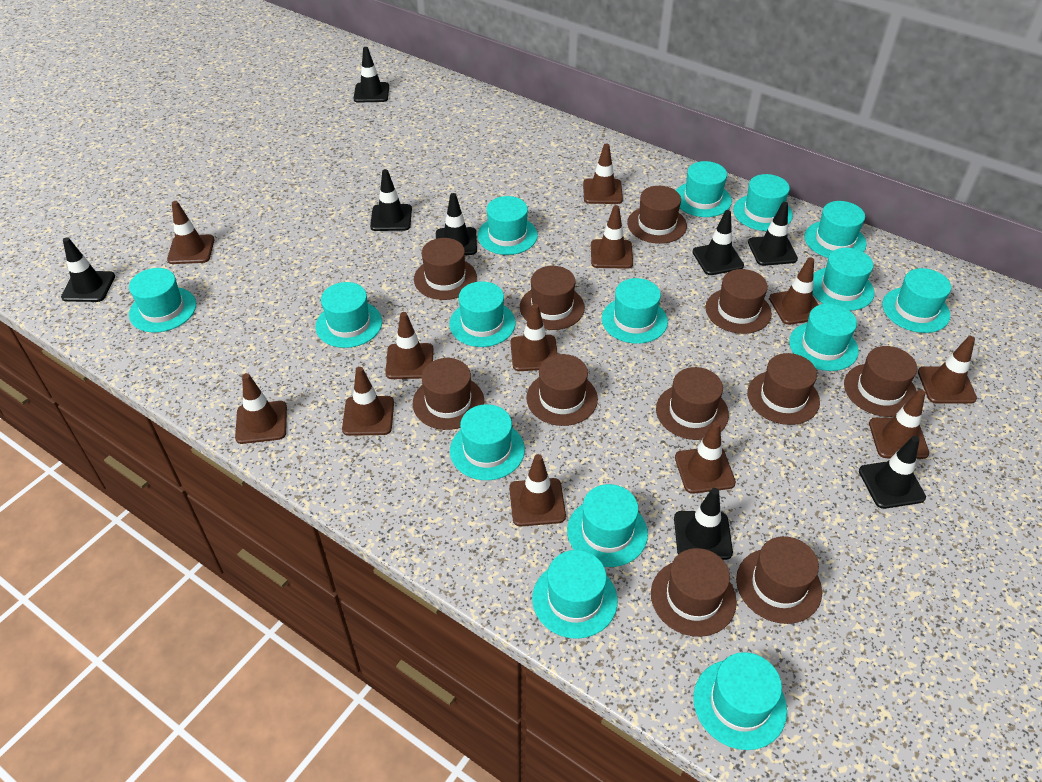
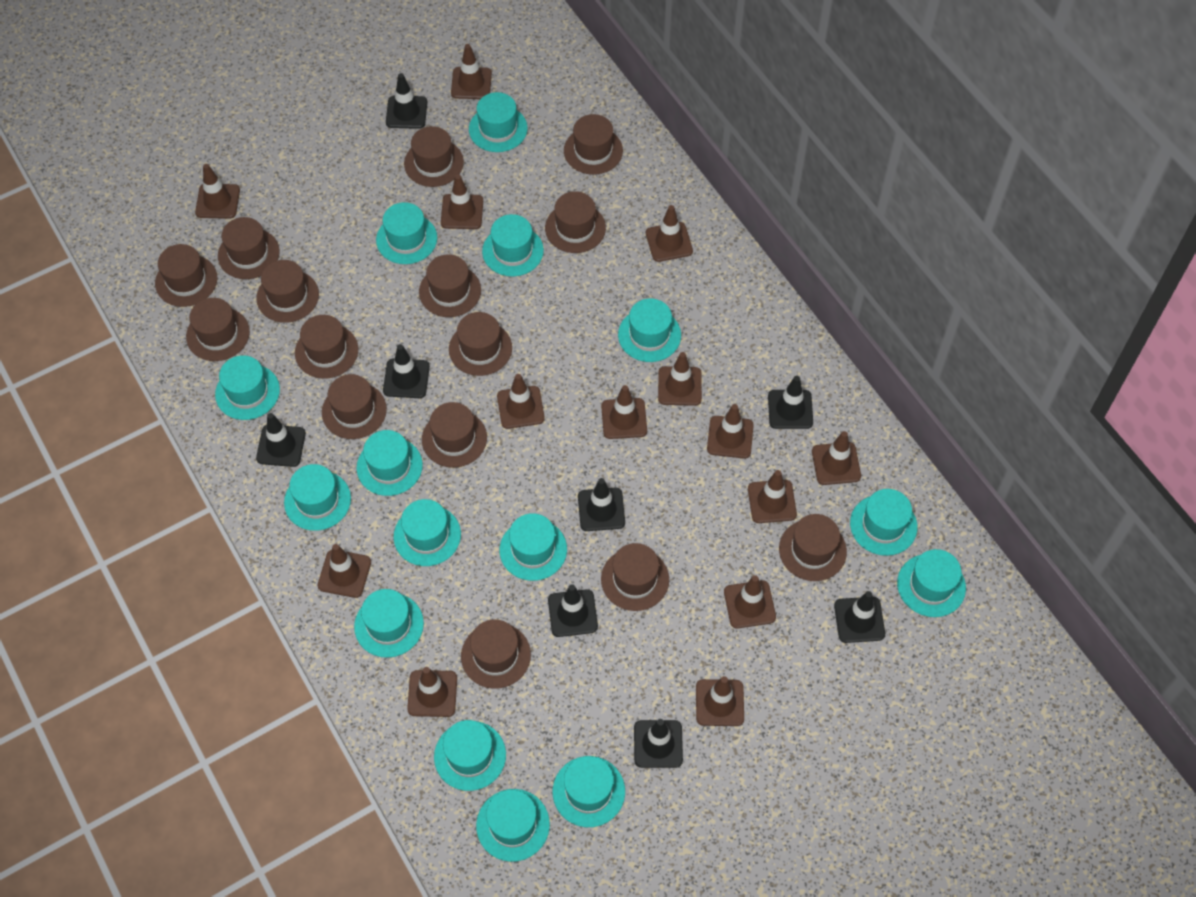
brown hat: 11 -> 15
brown traffic cone: 12 -> 14

